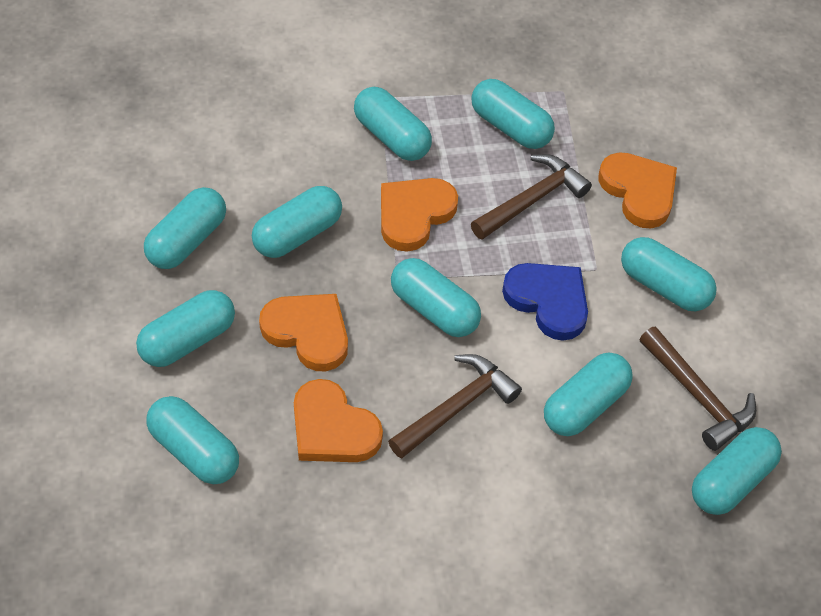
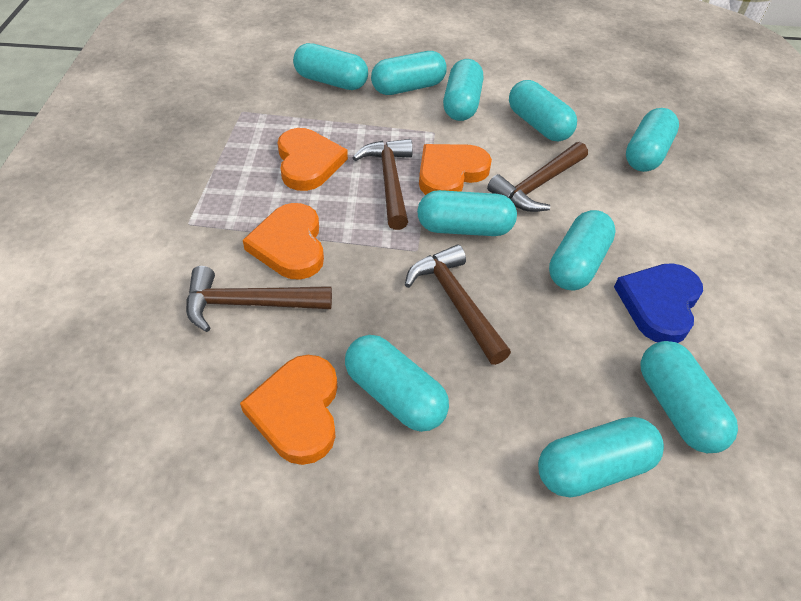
brown hammer: 3 -> 4

